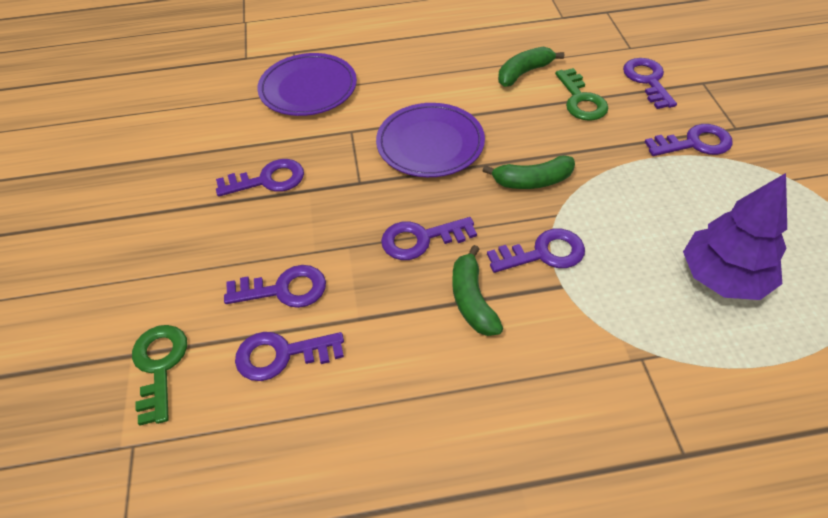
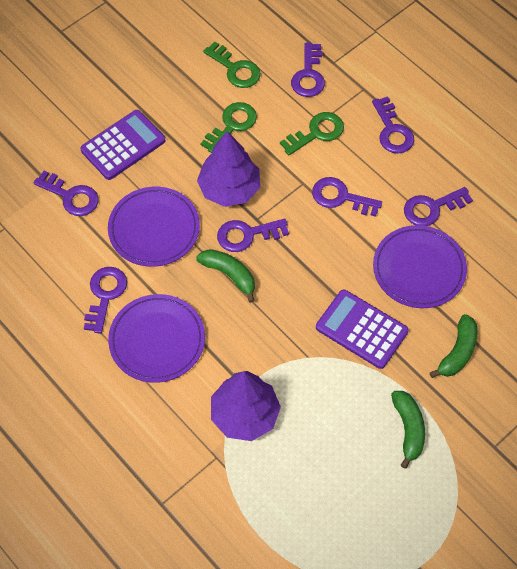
green key: 2 -> 3
purple calculator: 0 -> 2
purple plate: 2 -> 3
purple tree: 1 -> 2

